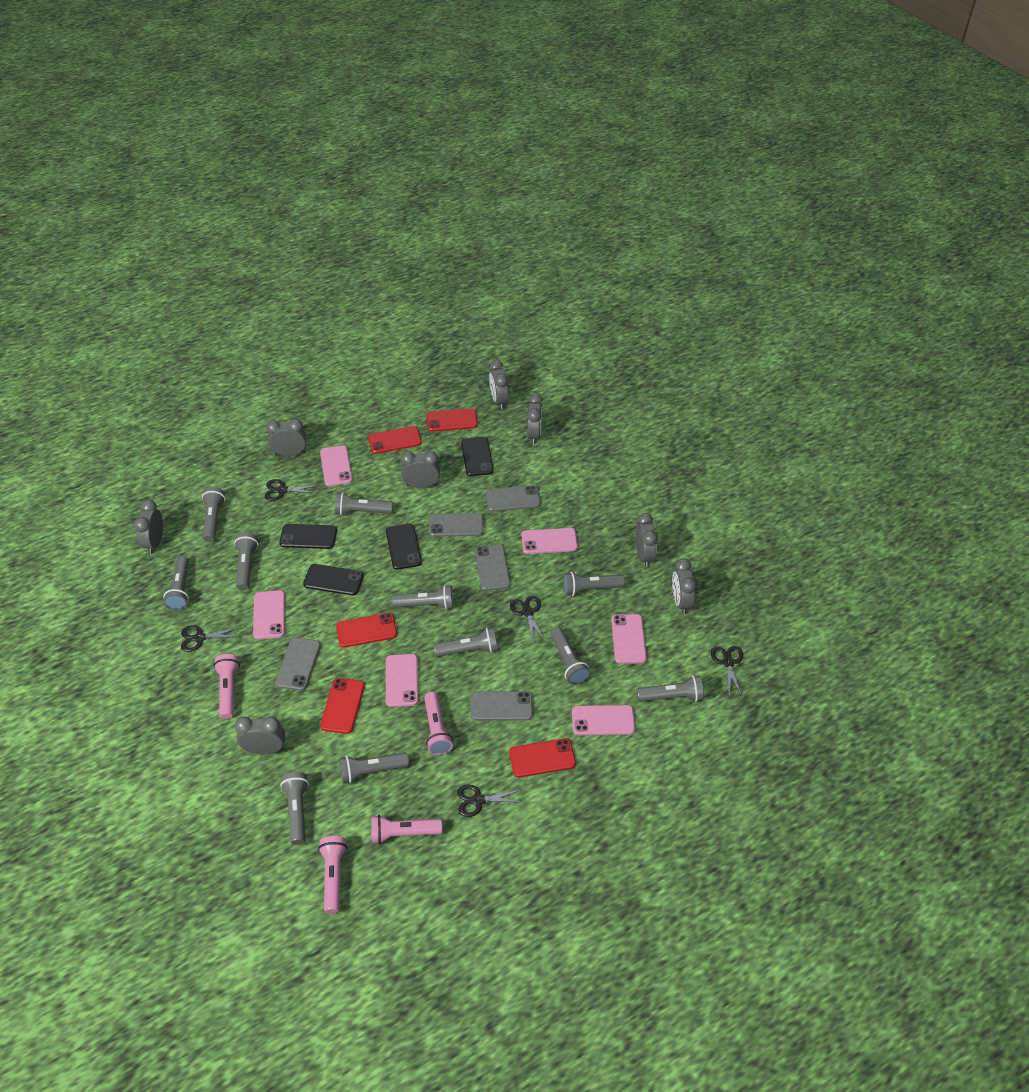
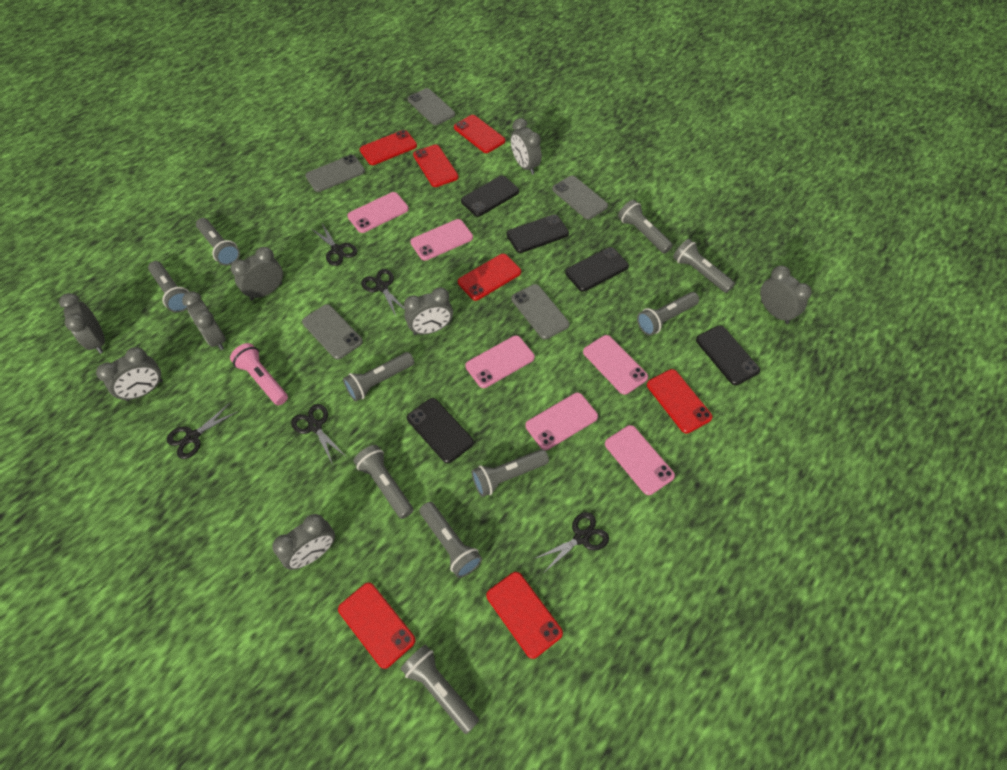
black phone: 4 -> 5
grey flashlight: 11 -> 10
pink flashlight: 4 -> 1
red phone: 5 -> 7

